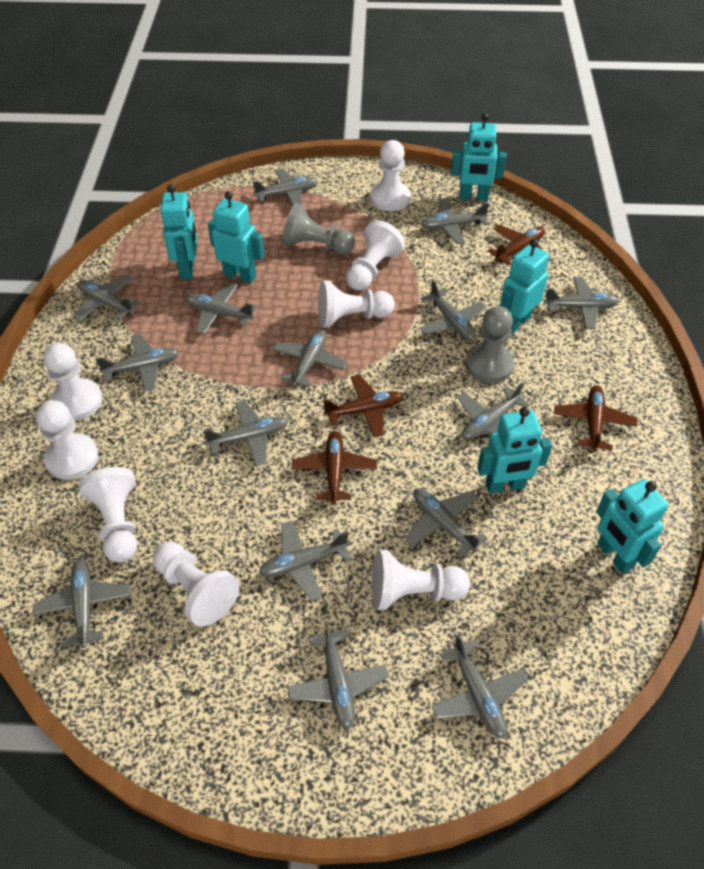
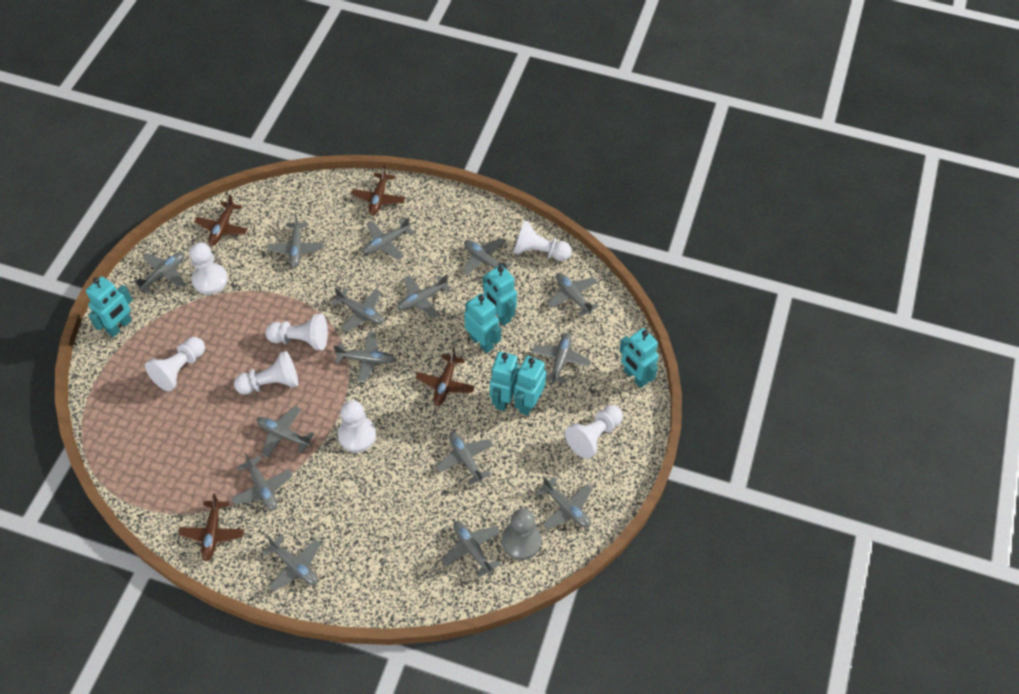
grey pawn: 2 -> 1
white pawn: 8 -> 7

